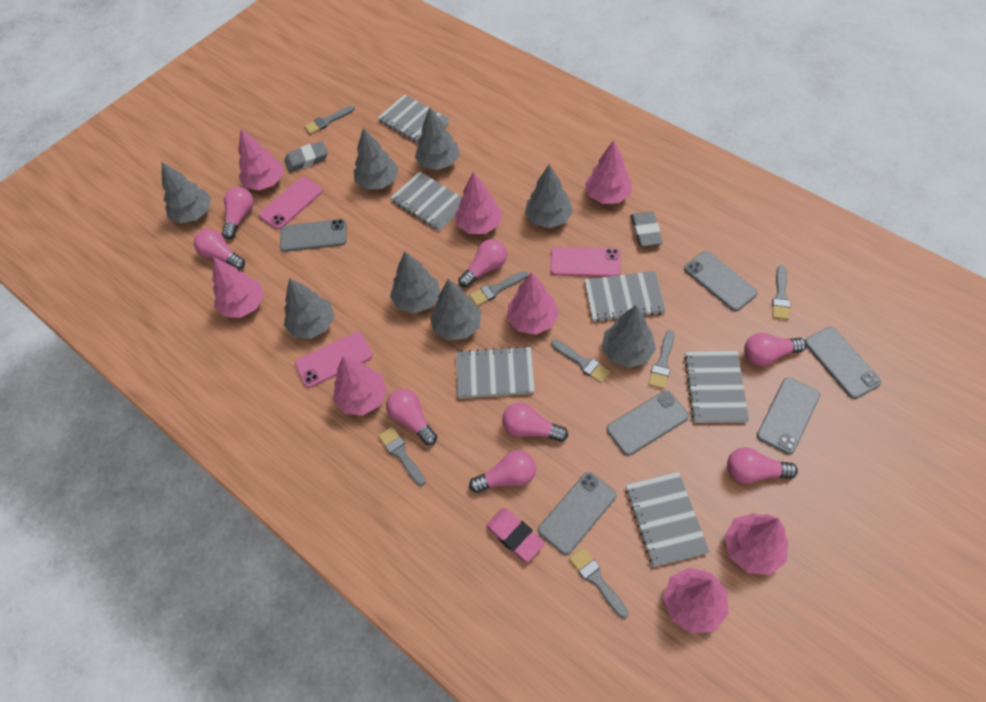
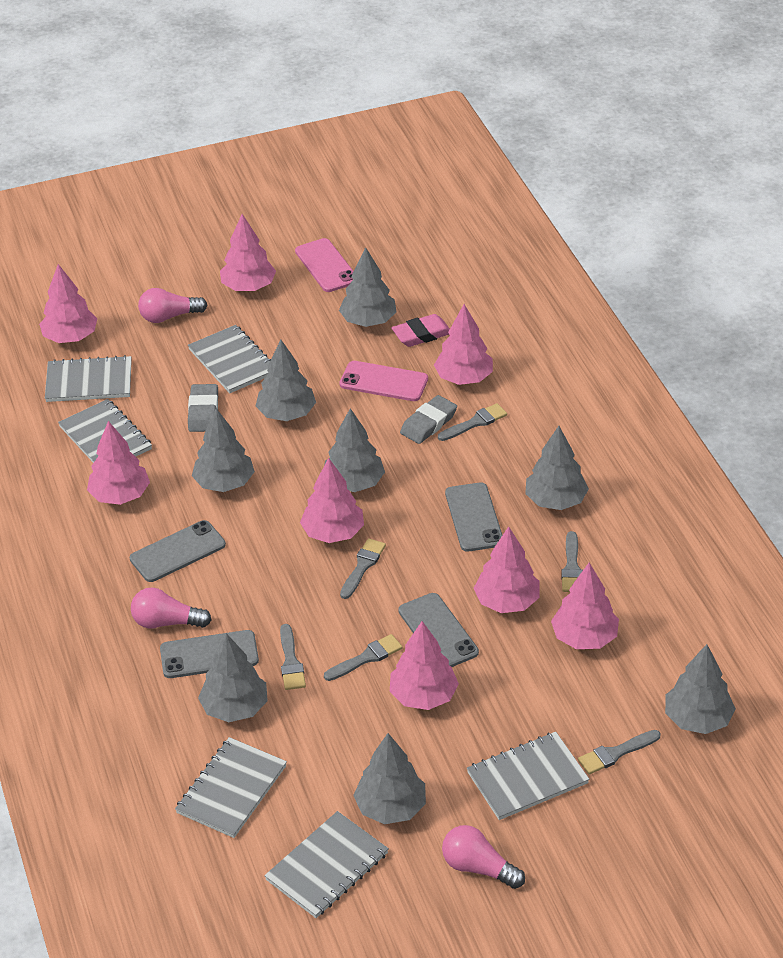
grey brush: 7 -> 6
grey phone: 6 -> 4
pink light bulb: 8 -> 3
pink phone: 3 -> 2

